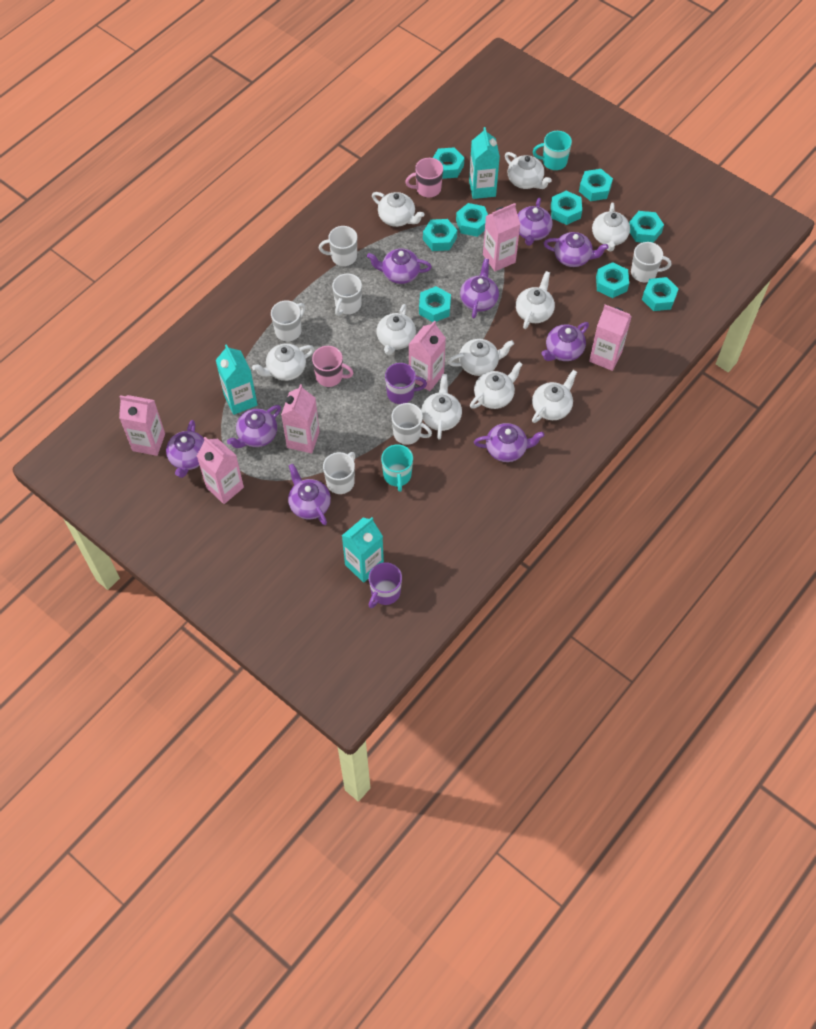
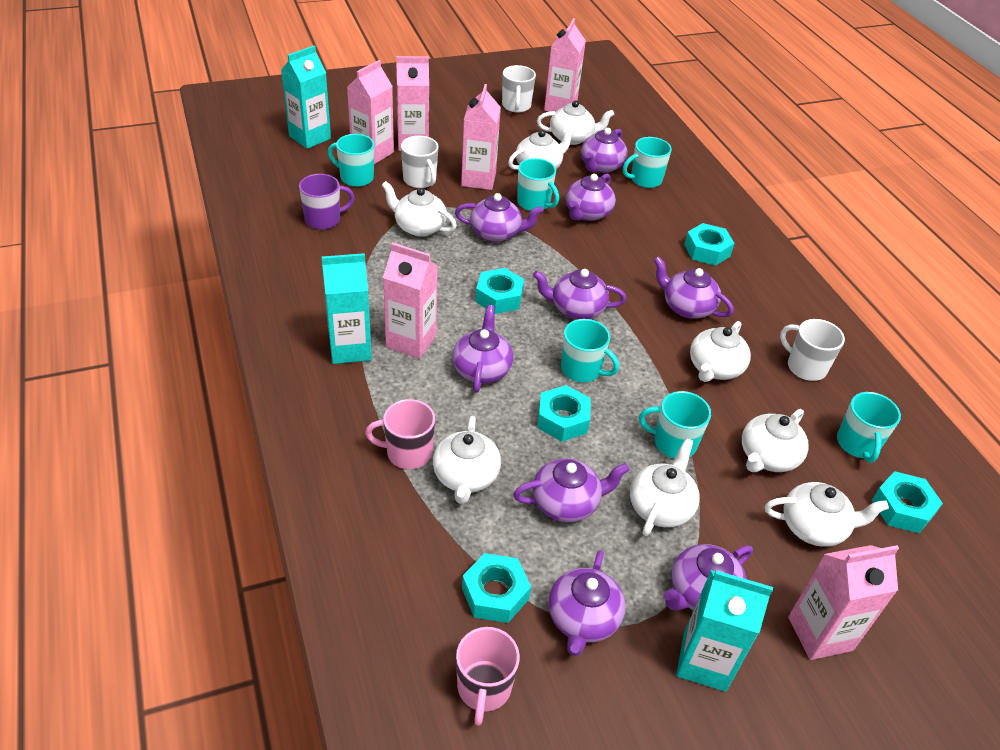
purple mug: 2 -> 1
turquoise mug: 2 -> 6
turquoise nut: 9 -> 5
white mug: 6 -> 3
white teapot: 10 -> 8

